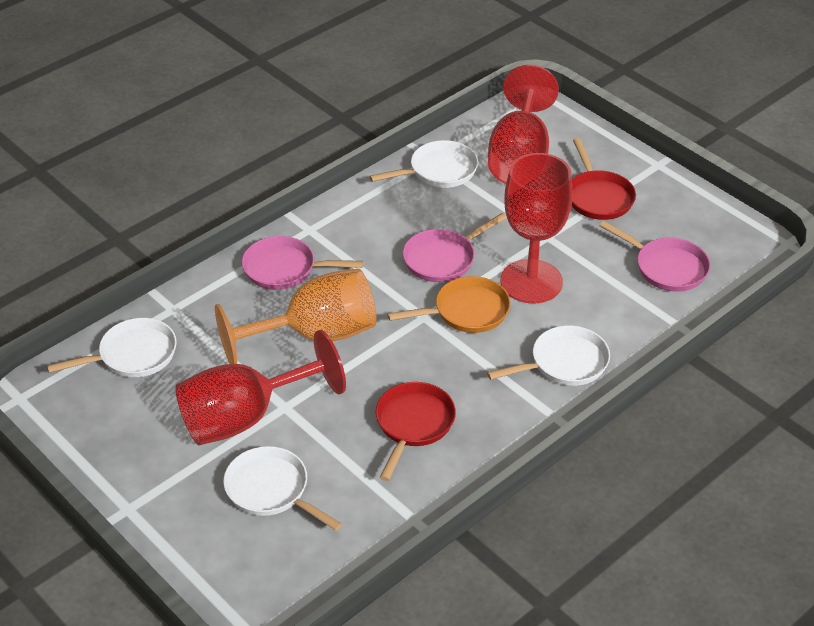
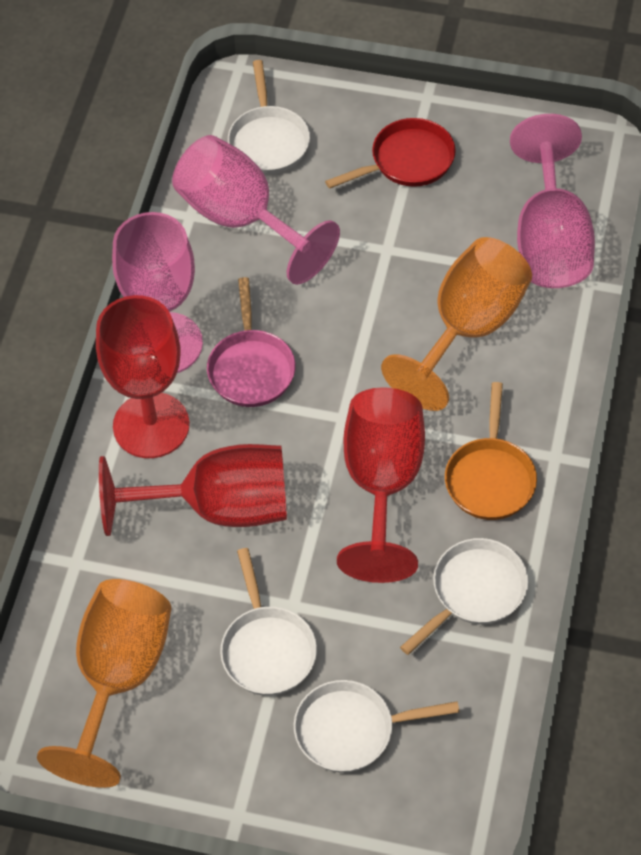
orange goblet: 1 -> 2
pink goblet: 0 -> 3
pink pan: 3 -> 1
red pan: 2 -> 1

